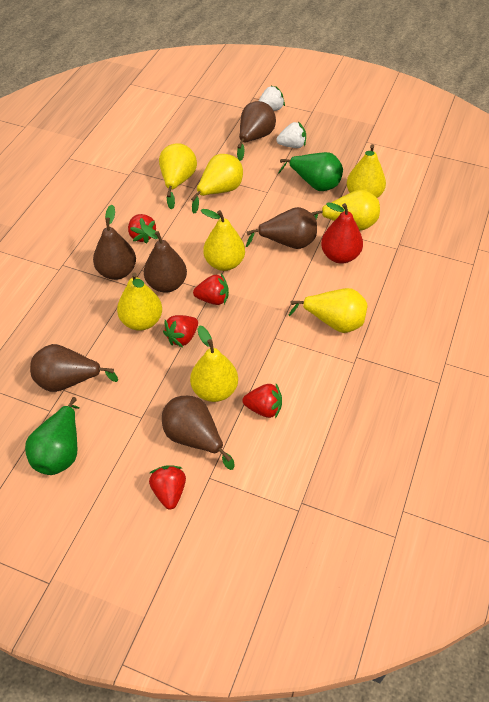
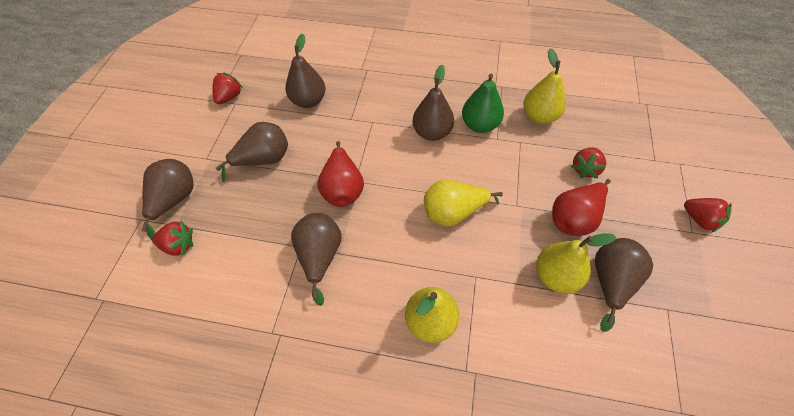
green pear: 2 -> 1
red pear: 1 -> 2
red strawberry: 5 -> 4
white strawberry: 2 -> 0
yellow pear: 8 -> 4

